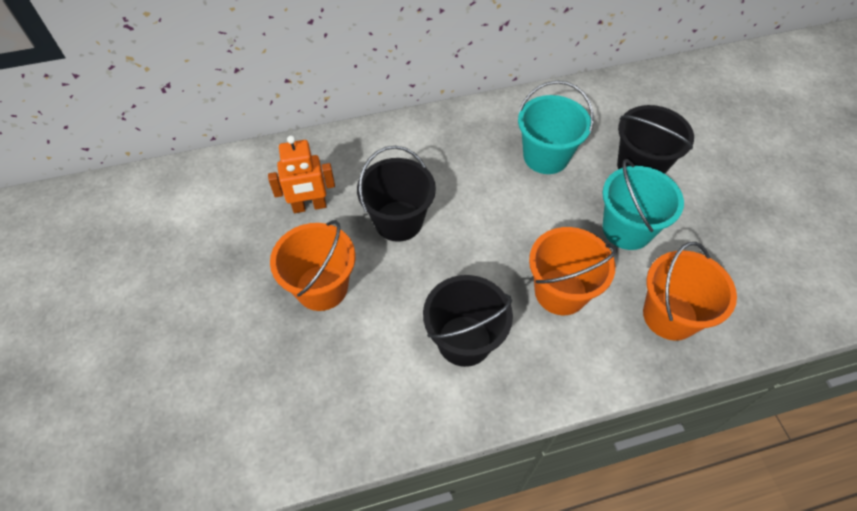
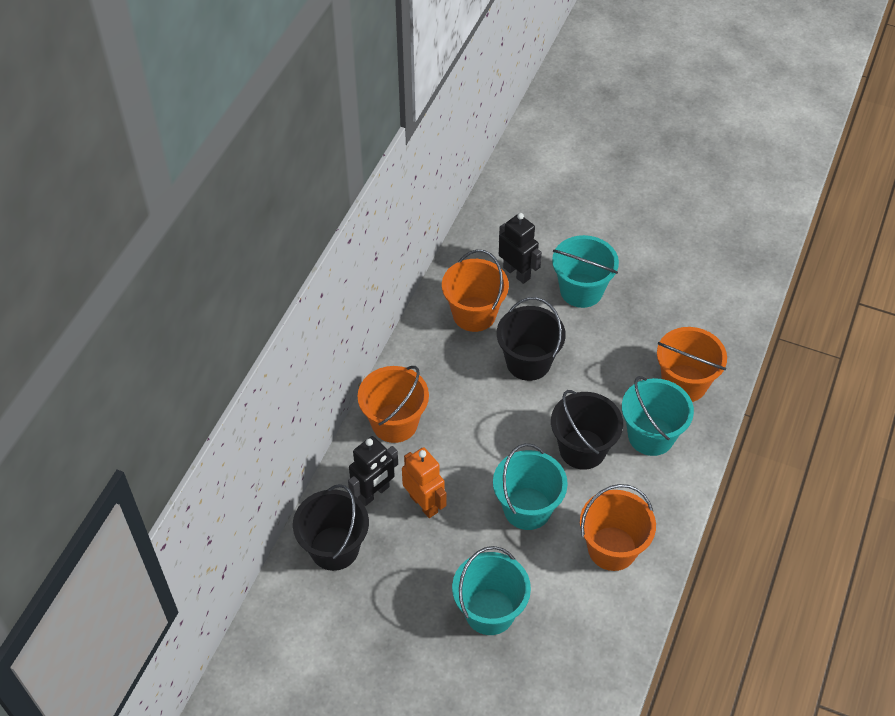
black robot: 0 -> 2
orange bucket: 3 -> 4
turquoise bucket: 2 -> 4

